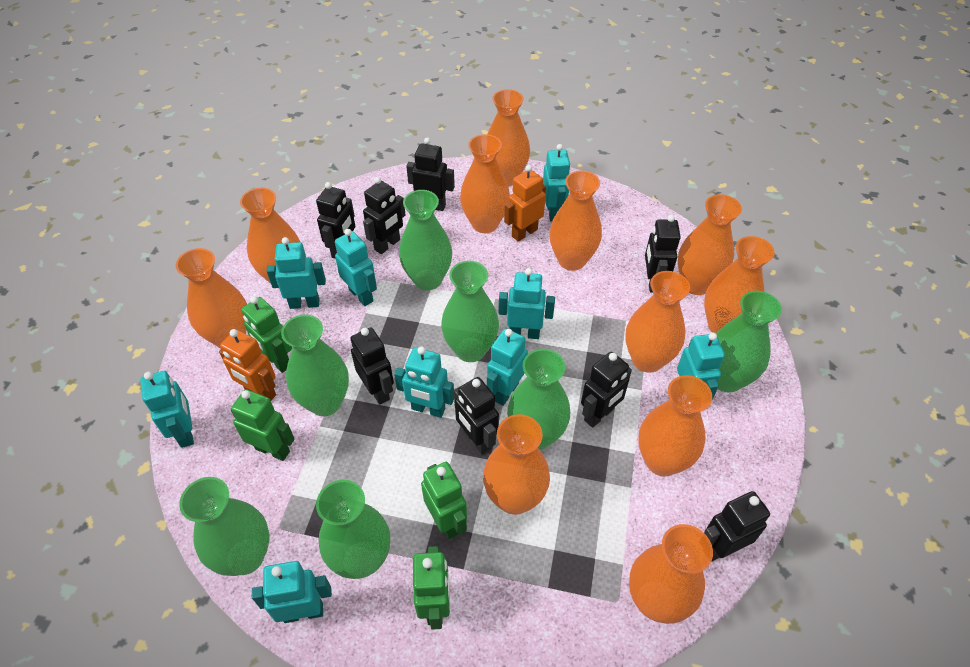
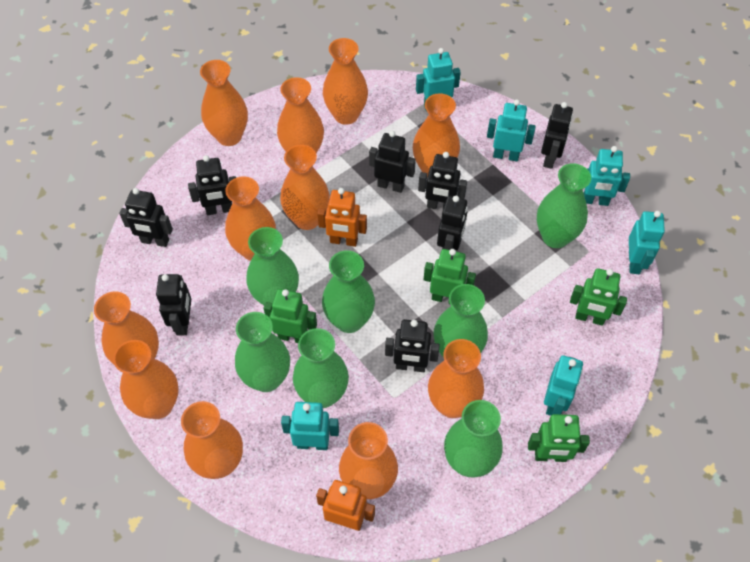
turquoise robot: 9 -> 6

